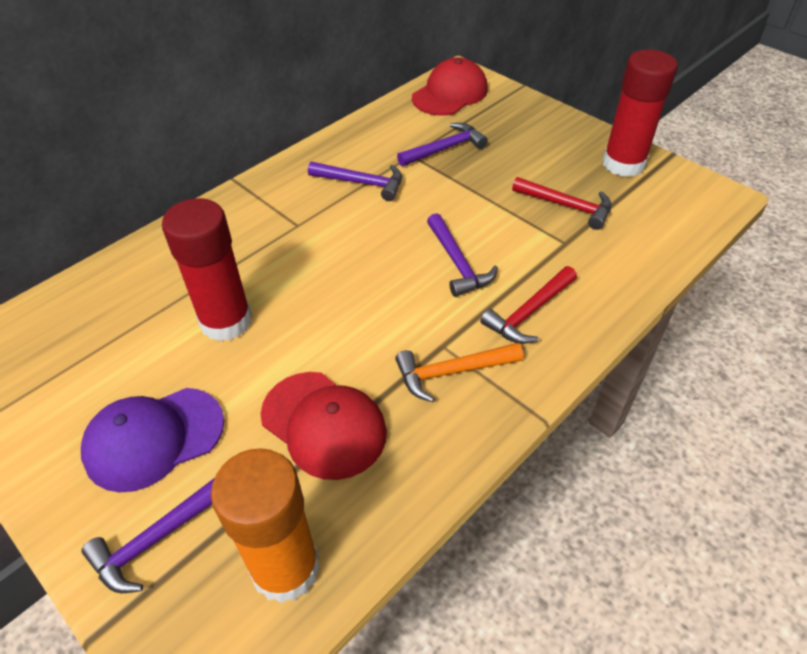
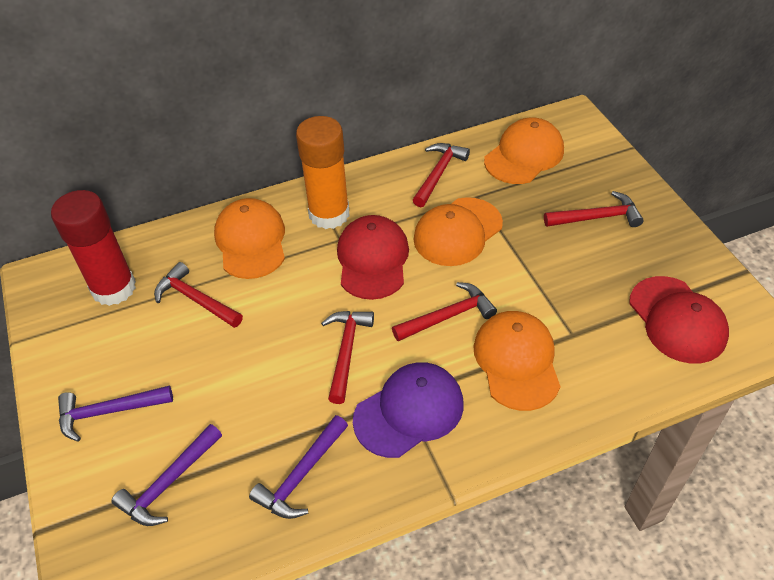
orange cap: 0 -> 4
orange hammer: 1 -> 0
purple hammer: 4 -> 3
red glue stick: 2 -> 1
red hammer: 2 -> 5

